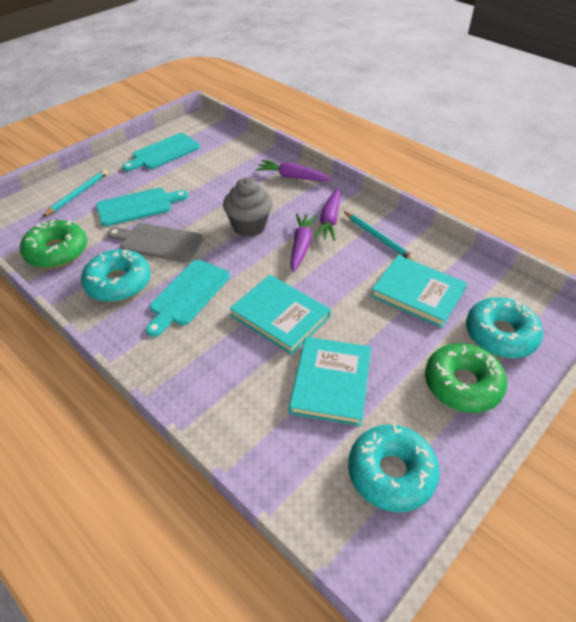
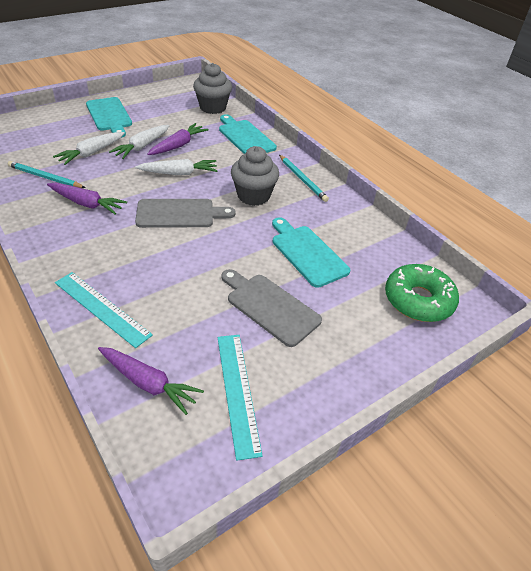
green donut: 2 -> 1
grey cupcake: 1 -> 2
grey cutting board: 1 -> 2
turquoise book: 3 -> 0
turquoise donut: 3 -> 0
turquoise ruler: 0 -> 2
white carrot: 0 -> 3

